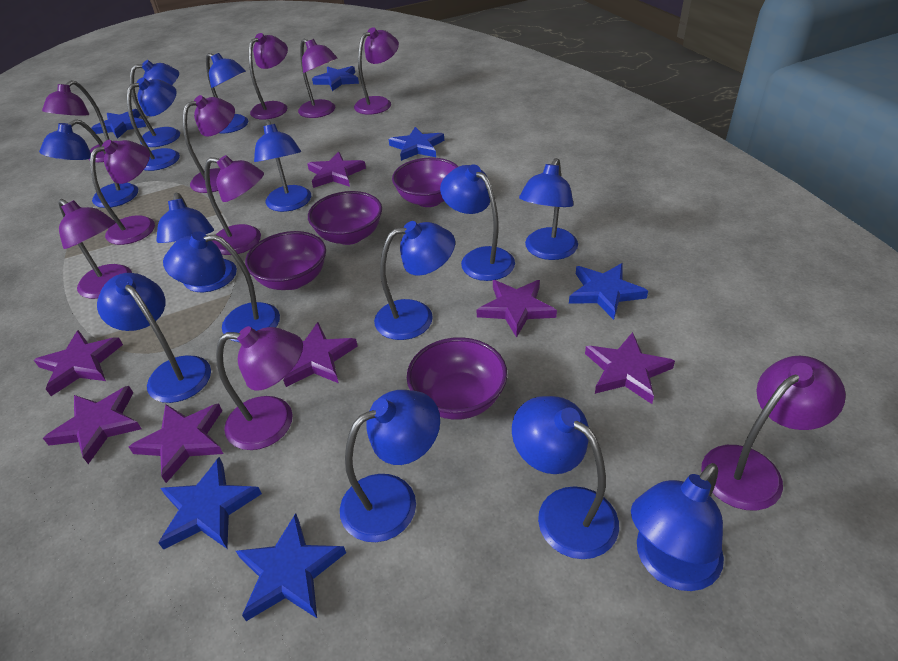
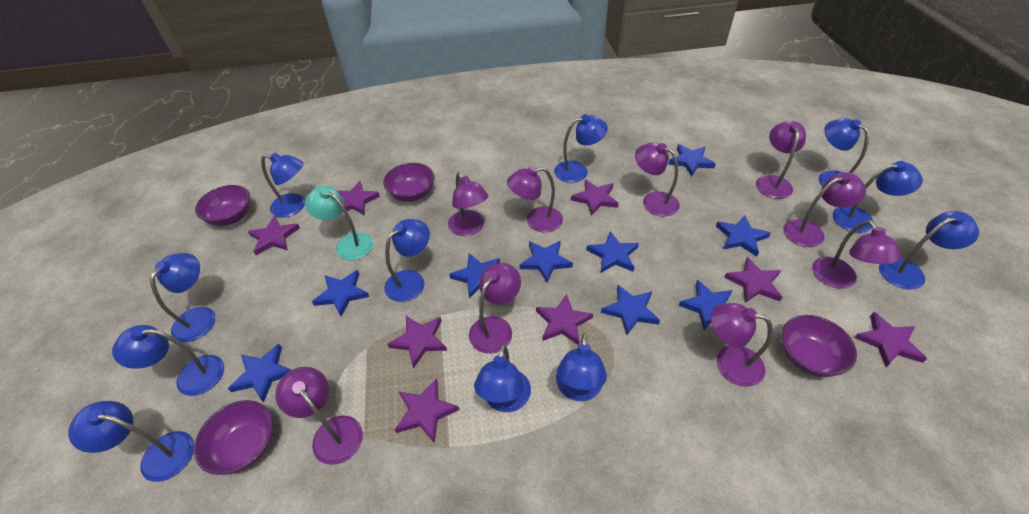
blue lamp: 14 -> 11
blue star: 6 -> 9
purple lamp: 10 -> 9
purple star: 7 -> 8
turquoise lamp: 0 -> 1

